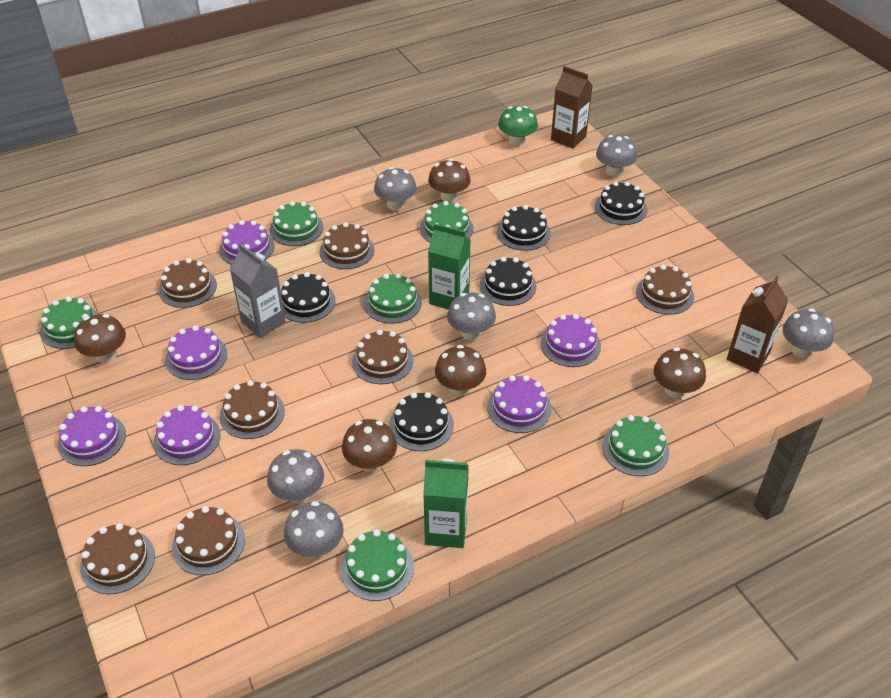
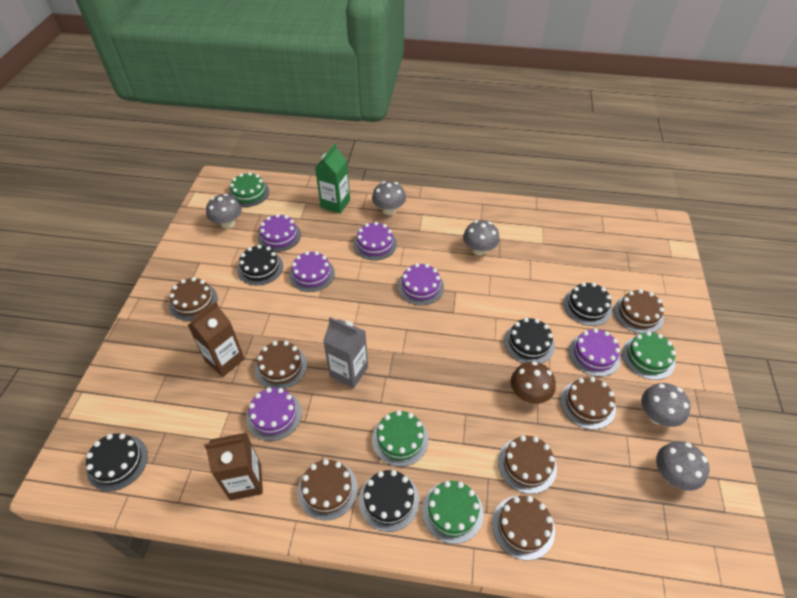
brown mushroom: 5 -> 1
green cake: 6 -> 4
green carton: 2 -> 1
green mushroom: 1 -> 0
grey mushroom: 6 -> 5

